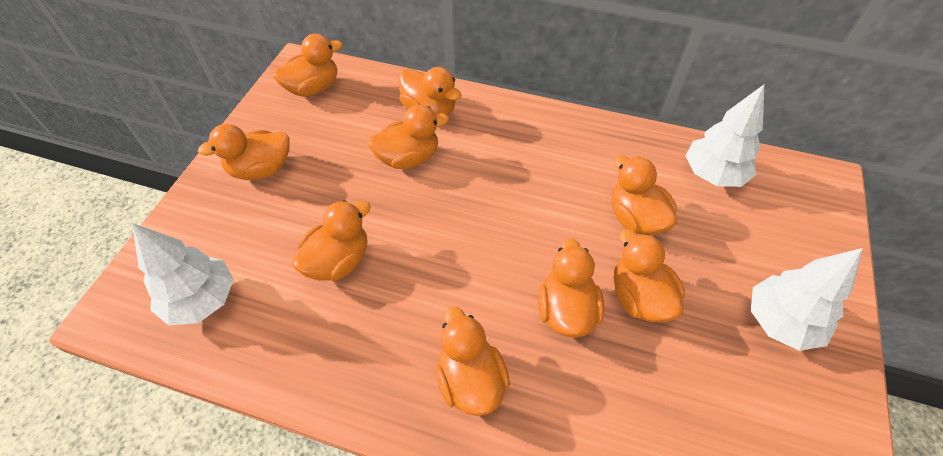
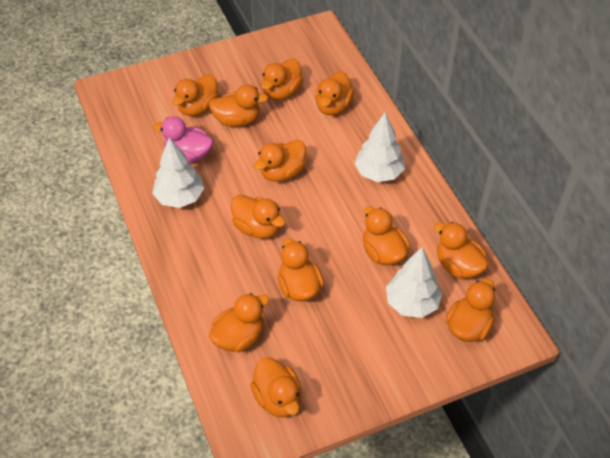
orange duck: 9 -> 12
pink duck: 0 -> 1

